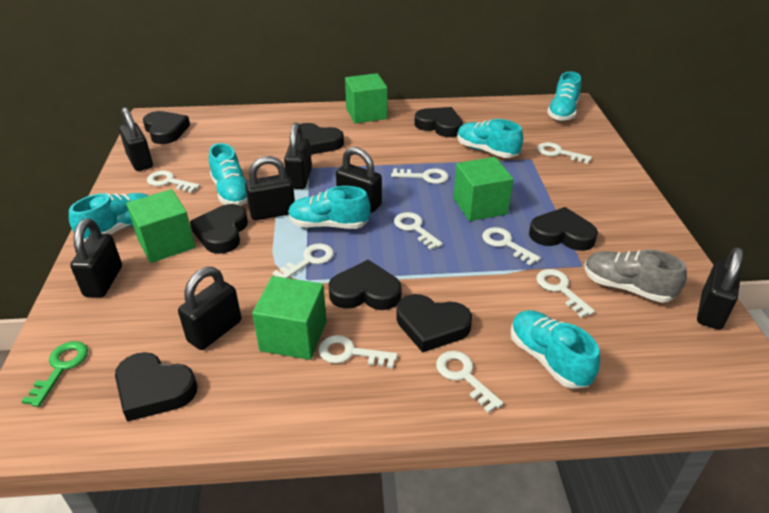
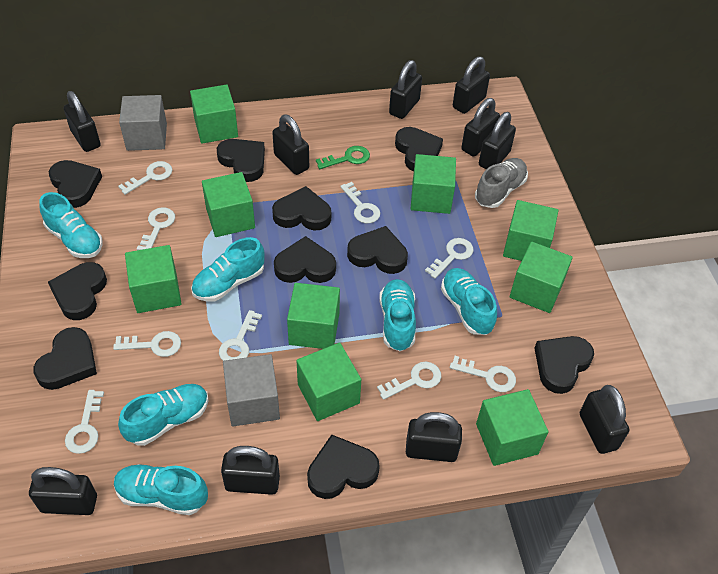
black heart: 8 -> 10
black padlock: 7 -> 10
green cube: 4 -> 9
grey cube: 0 -> 2

